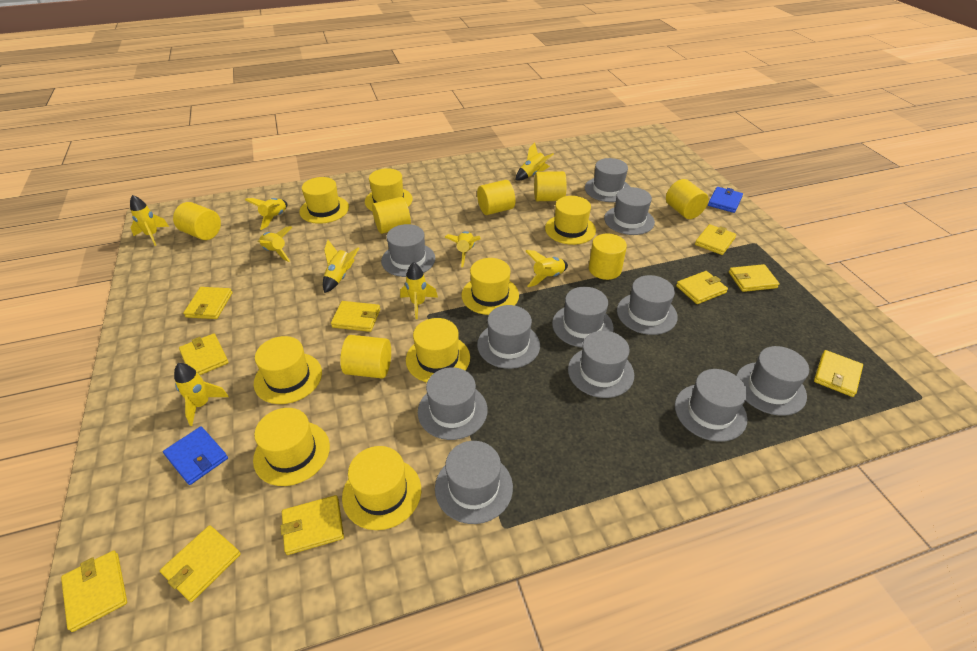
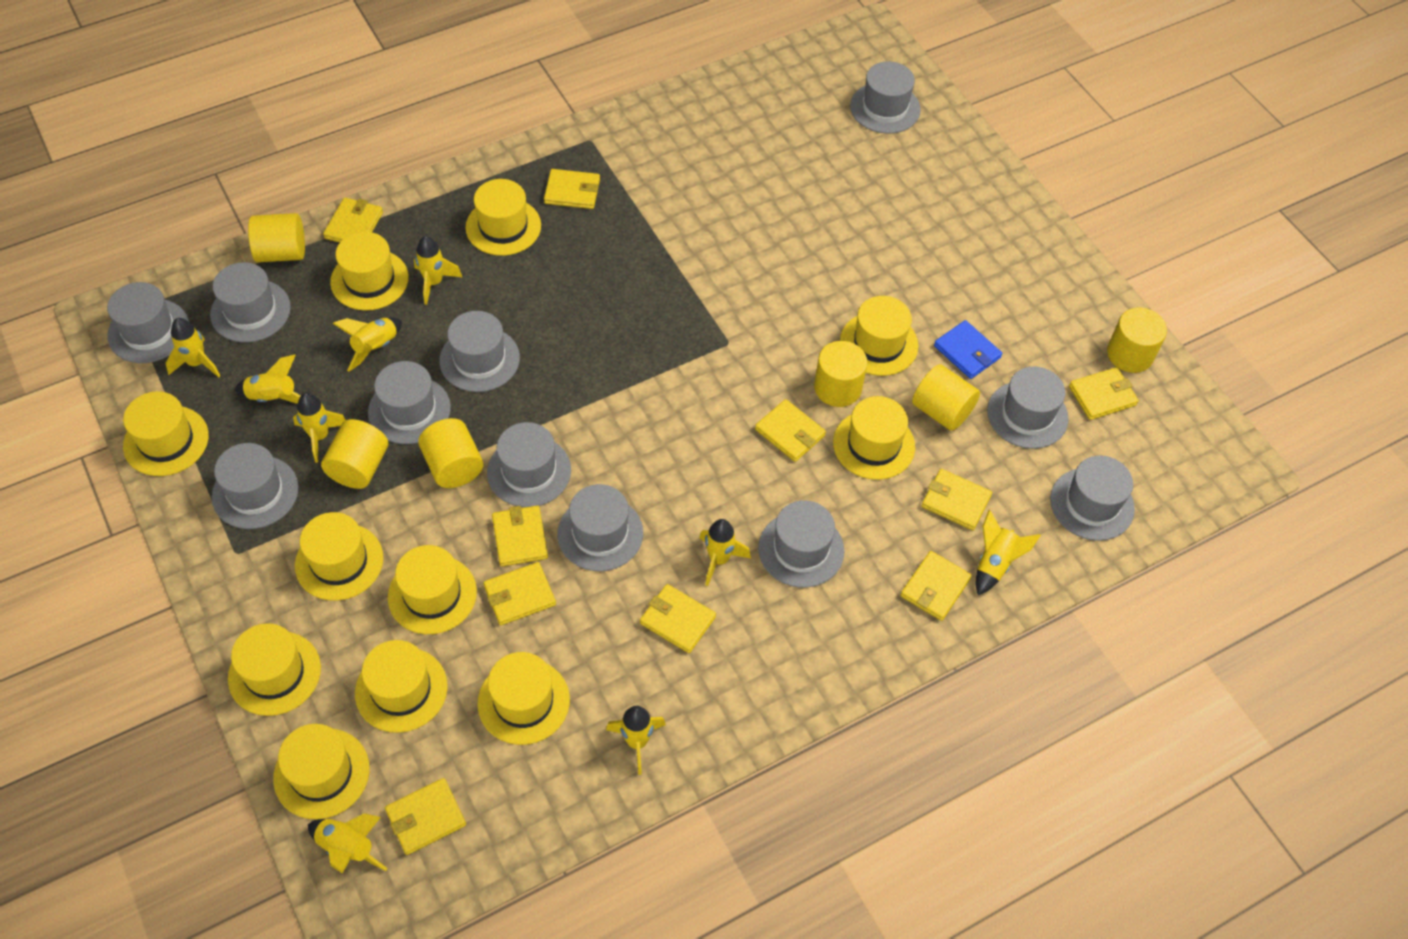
blue wallet: 2 -> 1
yellow cylinder: 7 -> 6
yellow hat: 8 -> 11

